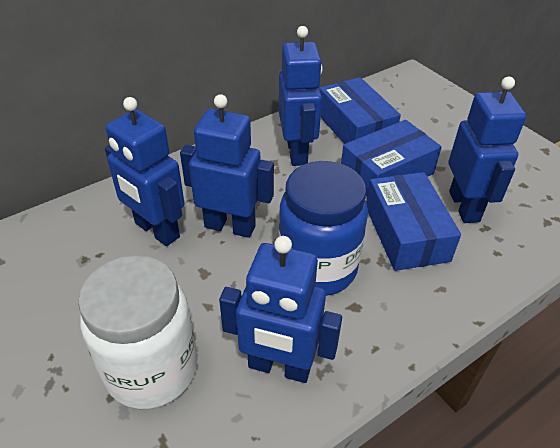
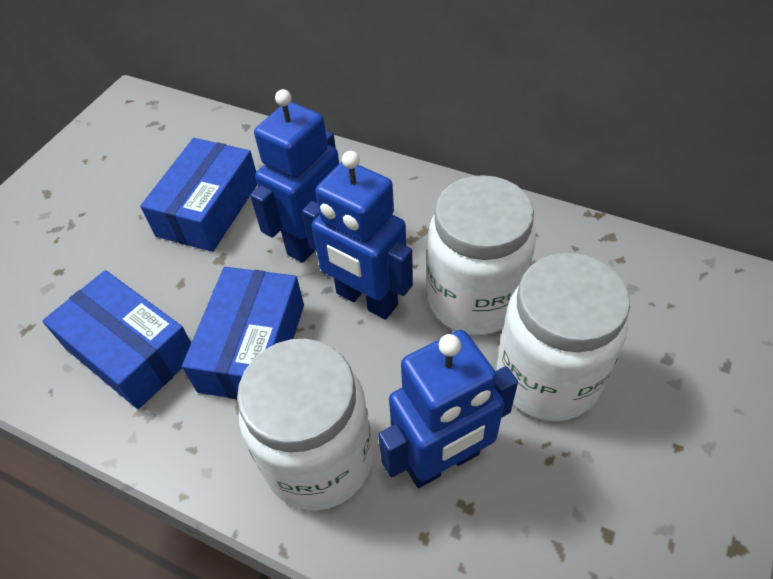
blue jar: 1 -> 0
blue robot: 5 -> 3
white jar: 1 -> 3

